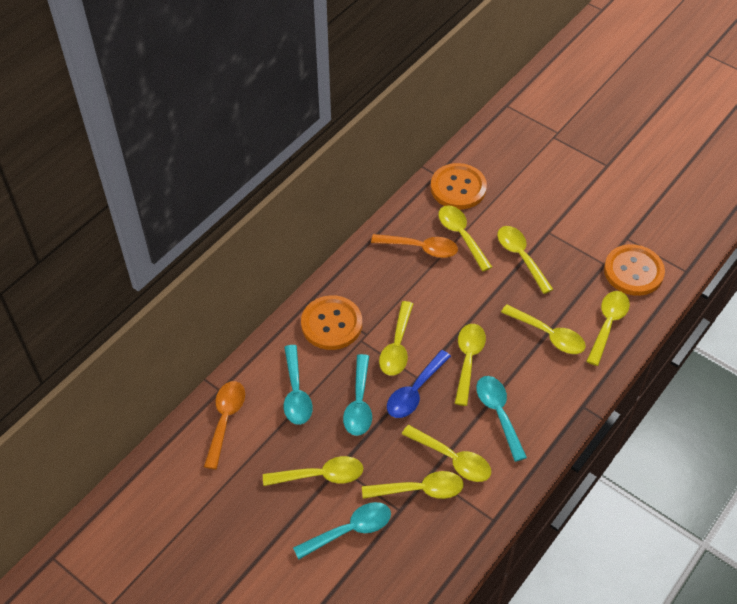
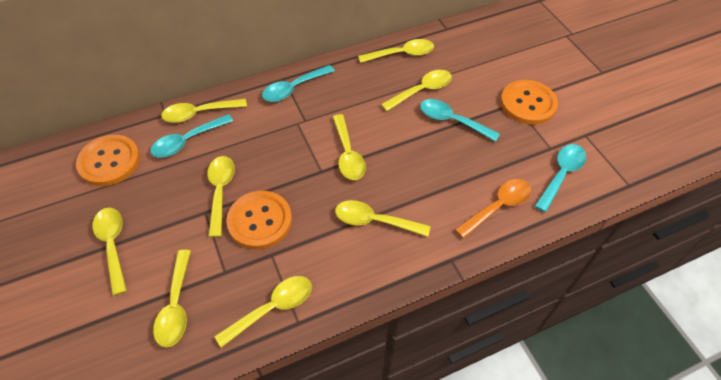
blue spoon: 1 -> 0
orange spoon: 2 -> 1

